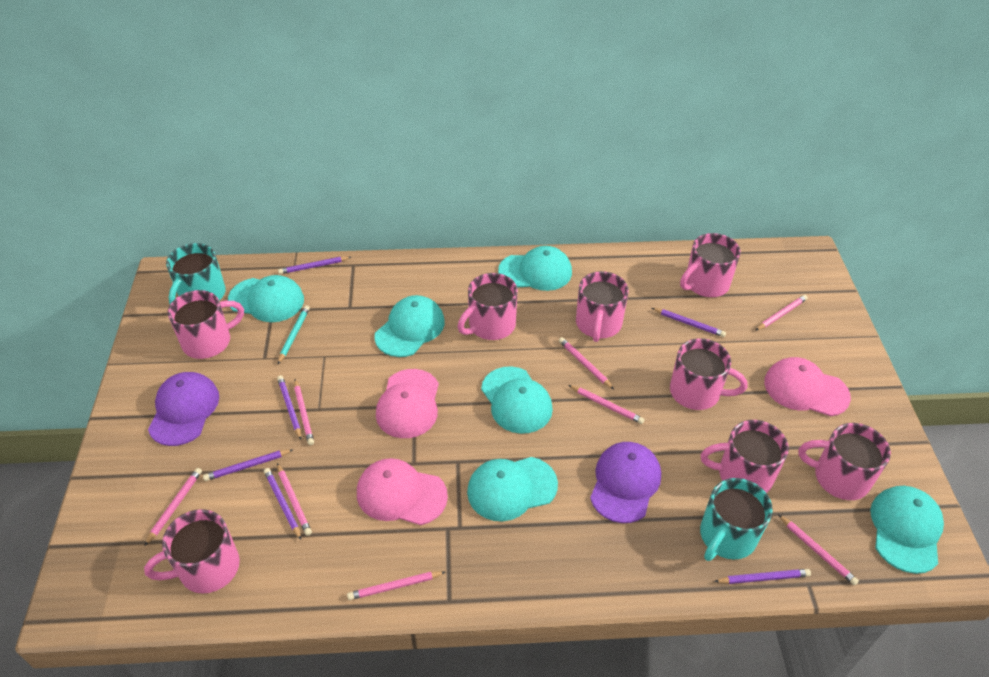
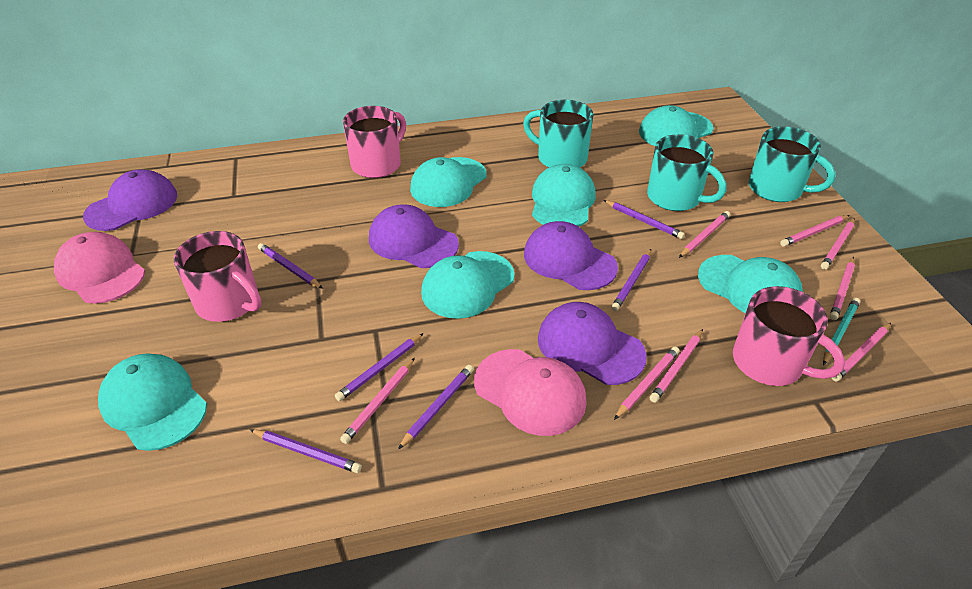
pink cap: 3 -> 2
pink mug: 8 -> 3
purple cap: 2 -> 4
turquoise mug: 2 -> 3

